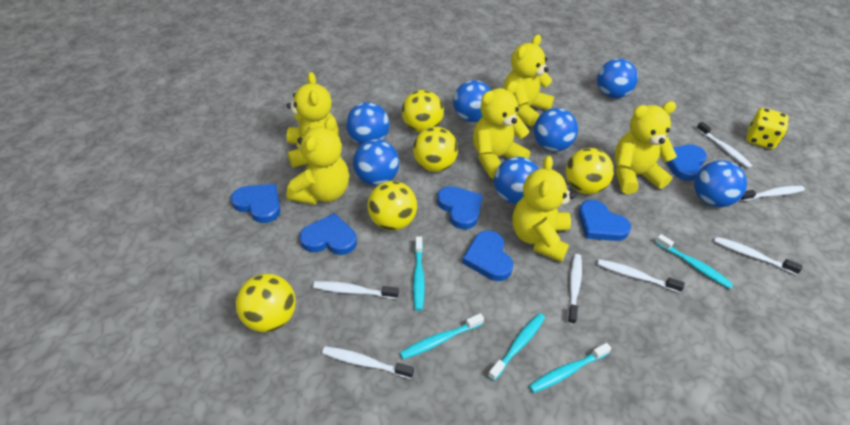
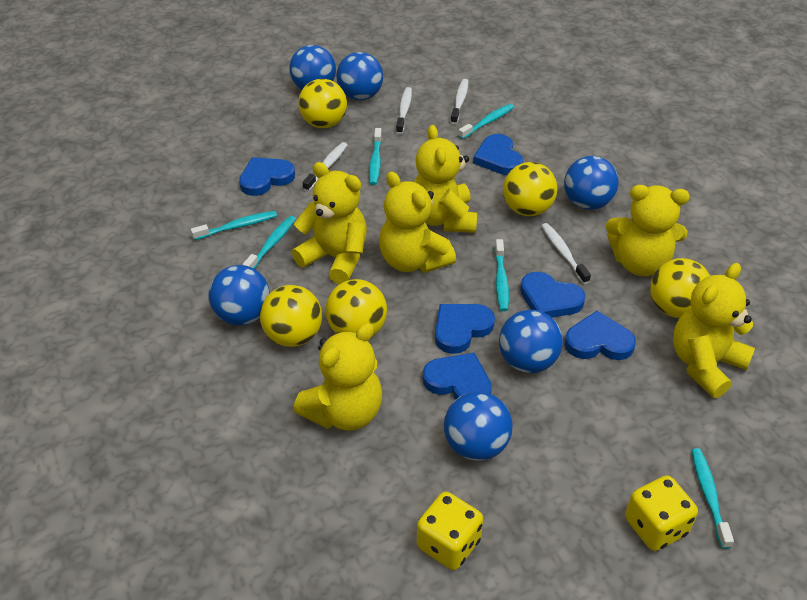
blue ball: 7 -> 6
turquoise toothbrush: 5 -> 6
white toothbrush: 7 -> 4
yellow dice: 1 -> 2

